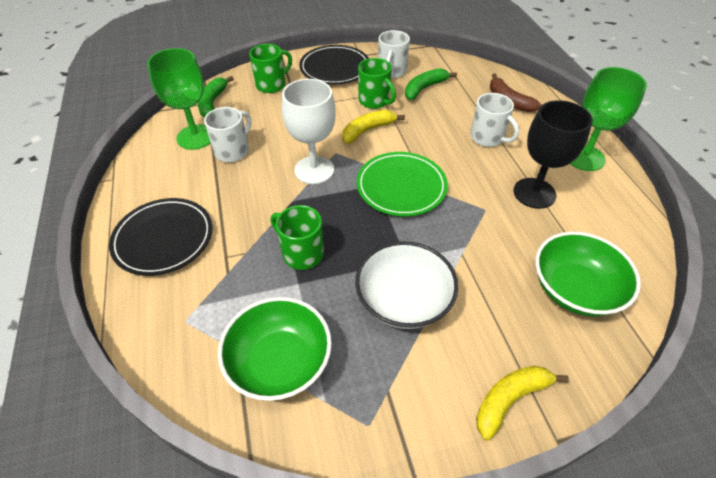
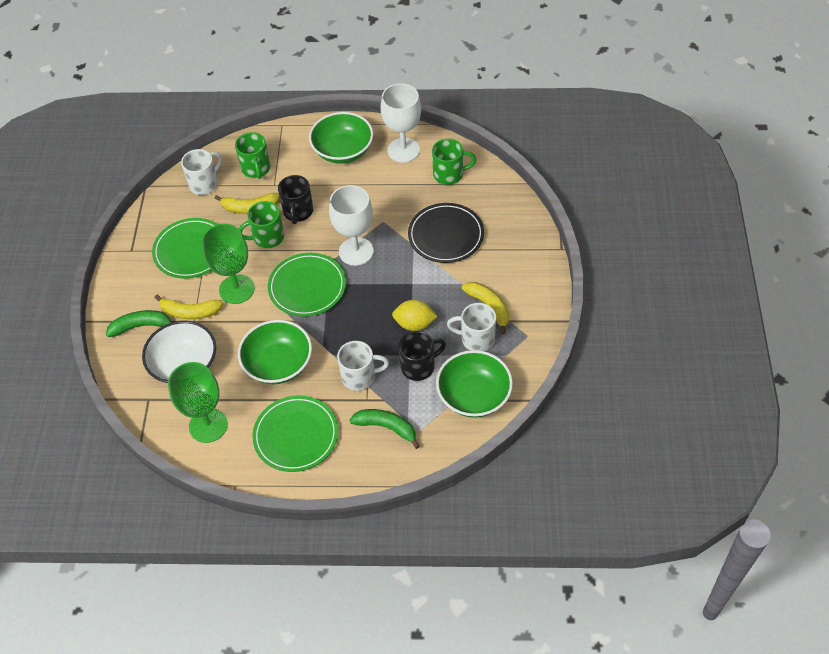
black goblet: 1 -> 0
black mug: 0 -> 2
black plate: 2 -> 1
brown banana: 1 -> 0
green bowl: 2 -> 3
green plate: 1 -> 3
white goblet: 1 -> 2
yellow banana: 2 -> 3
yellow lemon: 0 -> 1

